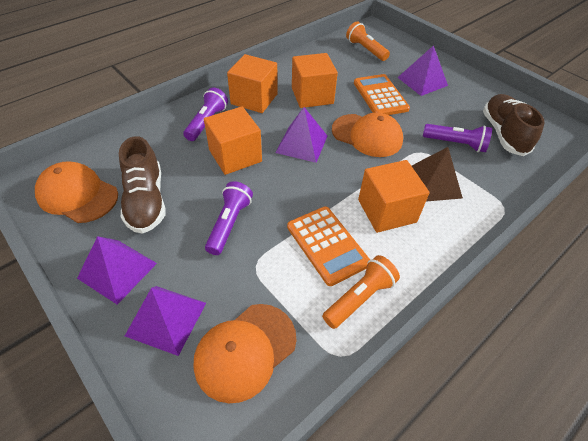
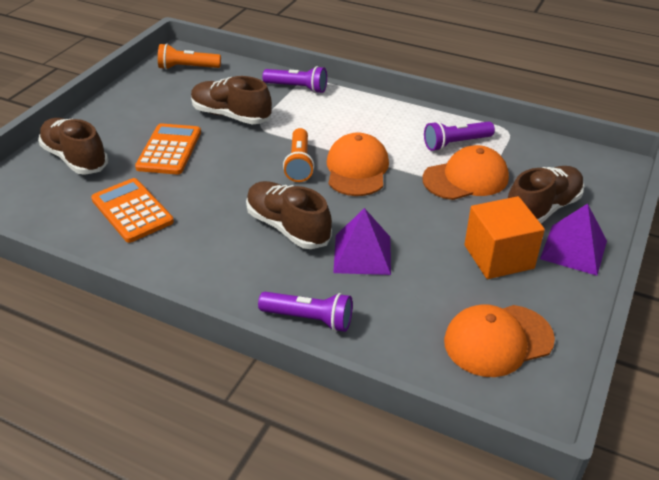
brown pyramid: 1 -> 0
brown shoe: 2 -> 4
orange cube: 4 -> 1
purple pyramid: 4 -> 2

